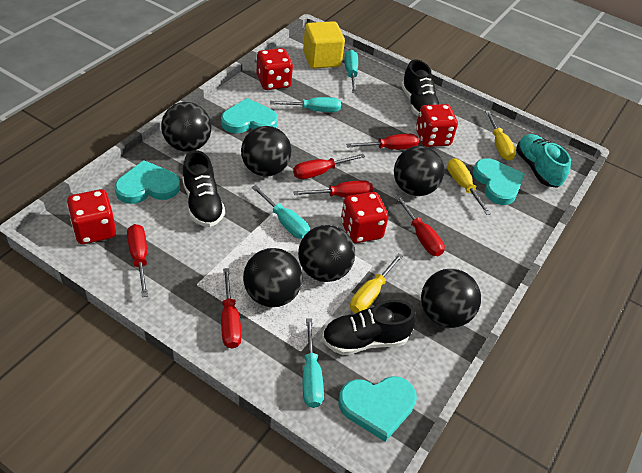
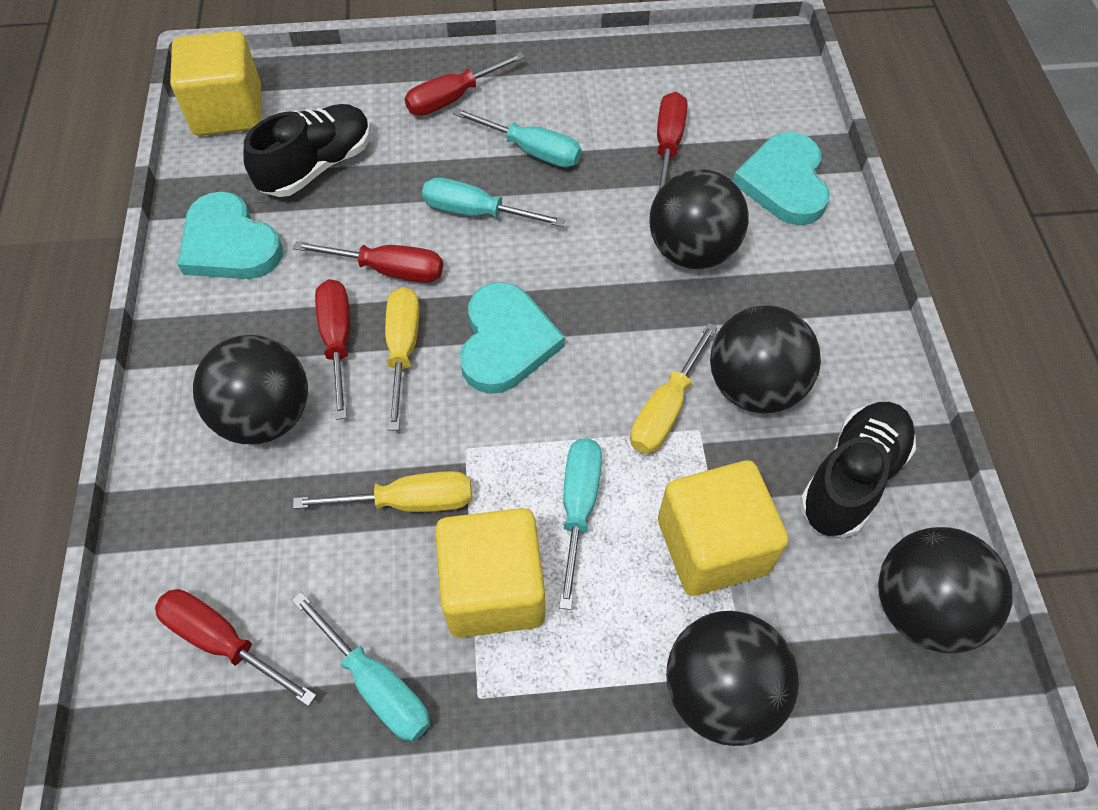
black ball: 6 -> 5
black shoe: 3 -> 2
red dice: 4 -> 0
red screwdriver: 6 -> 5
turquoise heart: 4 -> 3
turquoise shoe: 1 -> 0
yellow cube: 1 -> 3

